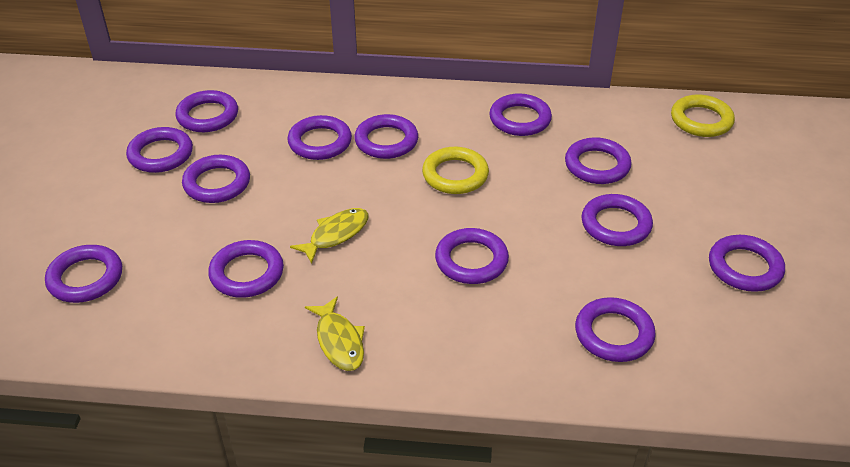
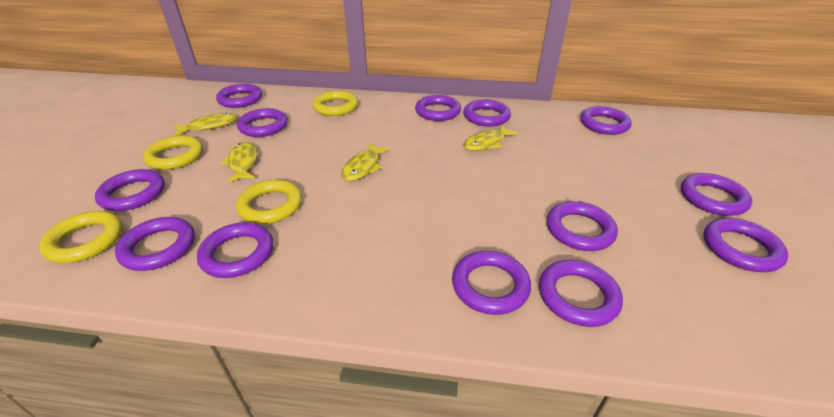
yellow fish: 2 -> 4
yellow ring: 2 -> 4

